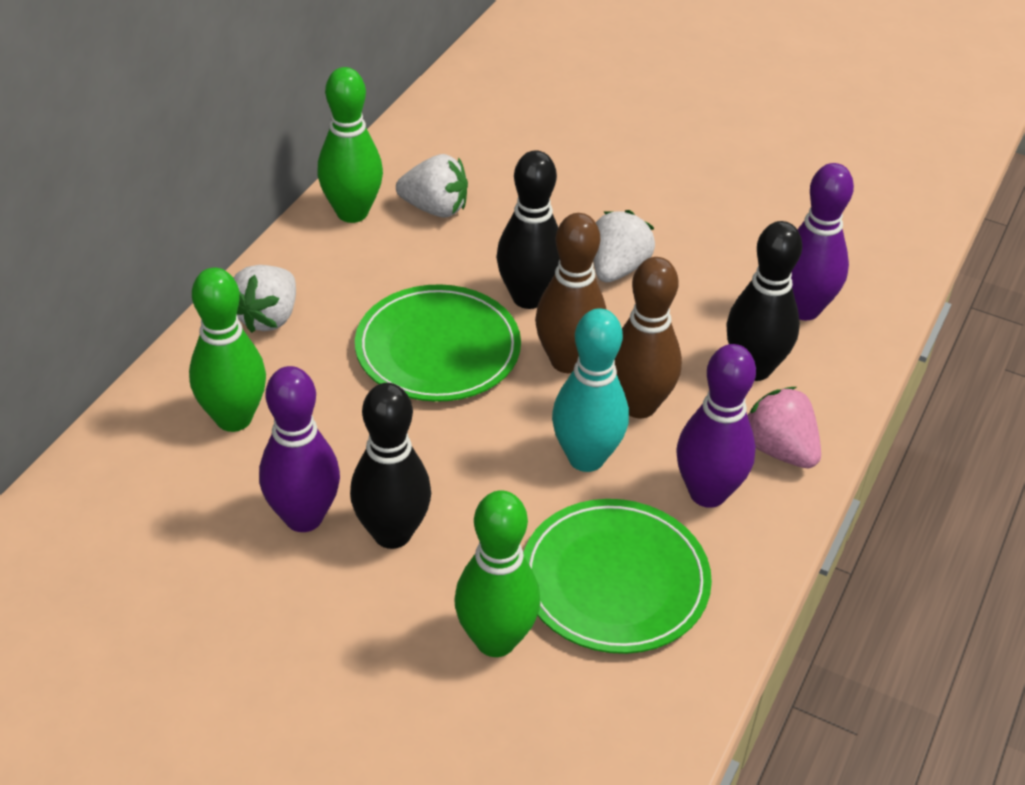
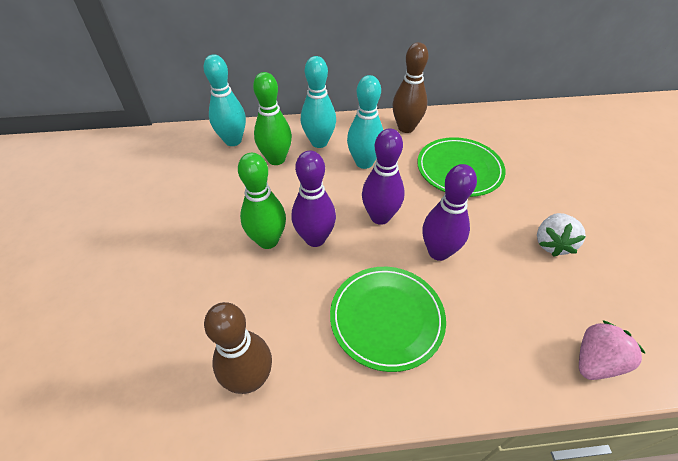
black bowling pin: 3 -> 0
green bowling pin: 3 -> 2
turquoise bowling pin: 1 -> 3
white strawberry: 3 -> 1

